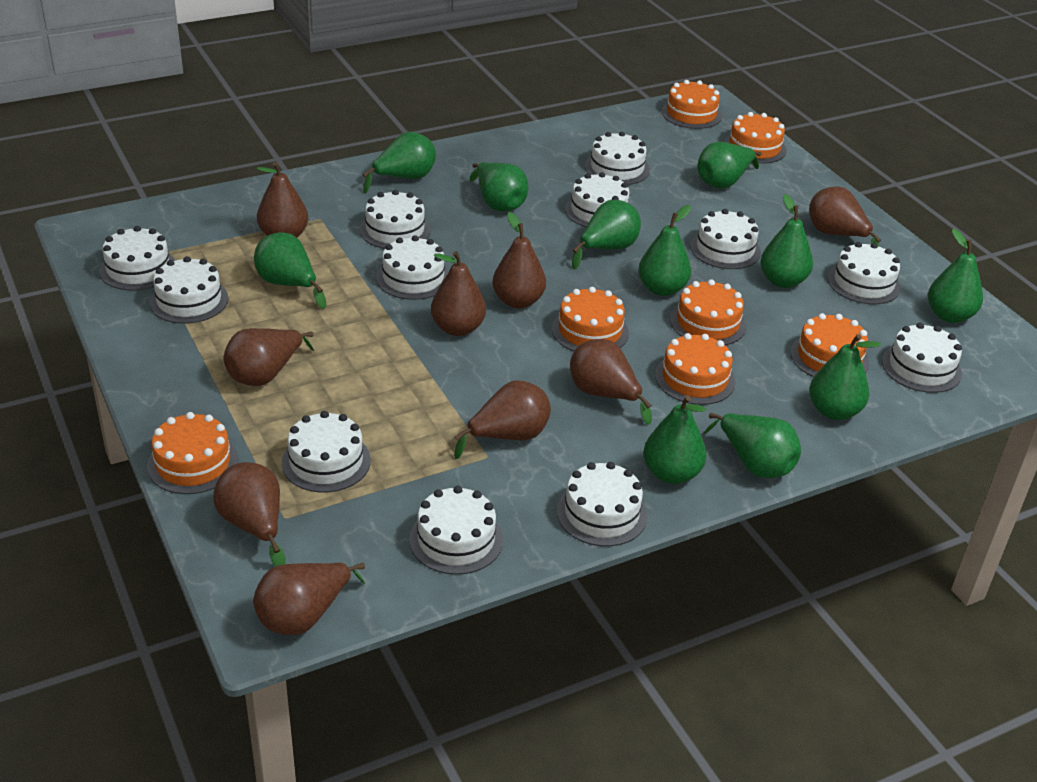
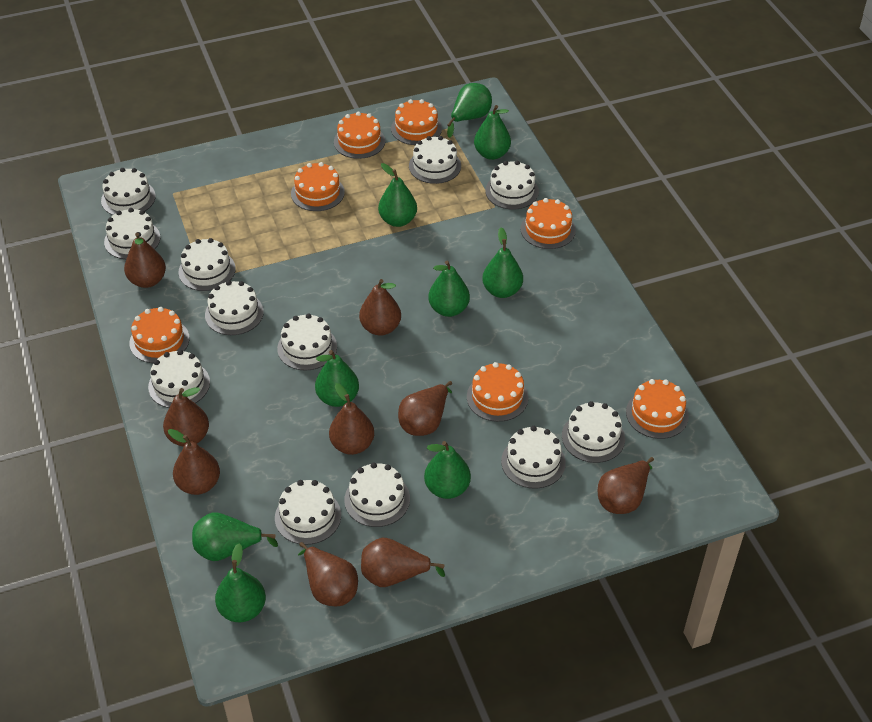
green pear: 11 -> 9

